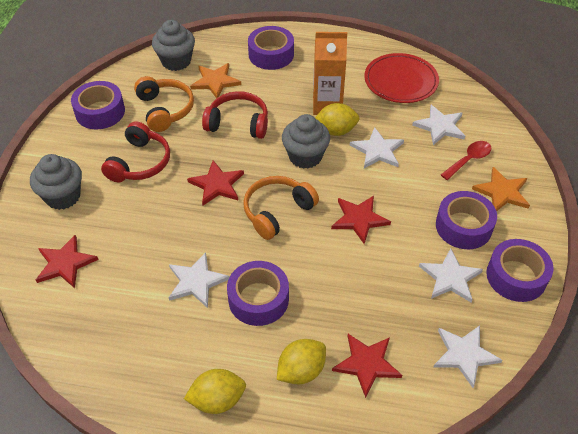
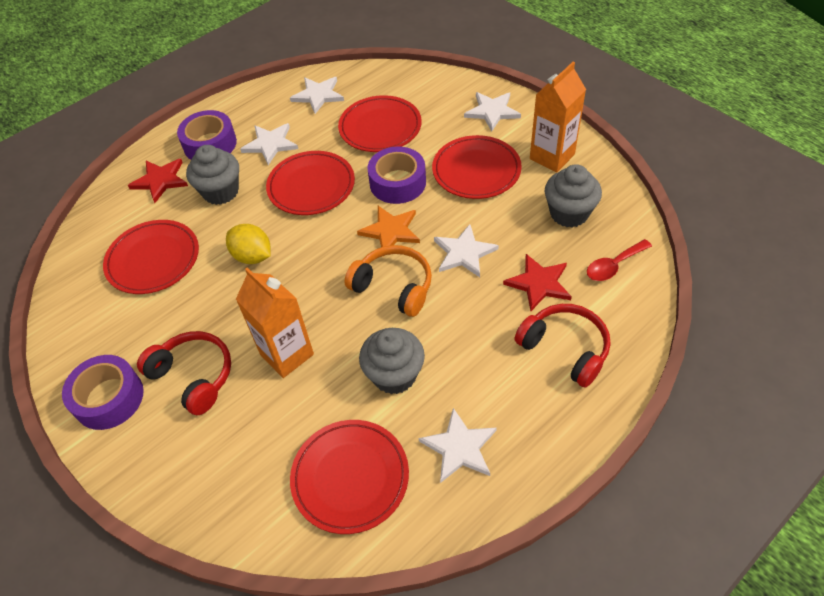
orange carton: 1 -> 2
orange headphones: 2 -> 1
orange star: 2 -> 1
purple tape: 5 -> 3
red plate: 1 -> 5
red star: 4 -> 2
yellow lemon: 3 -> 1

